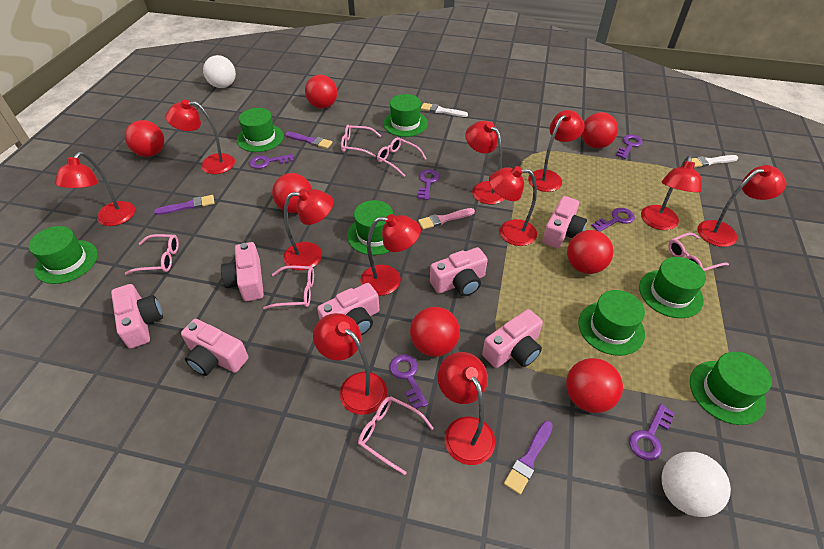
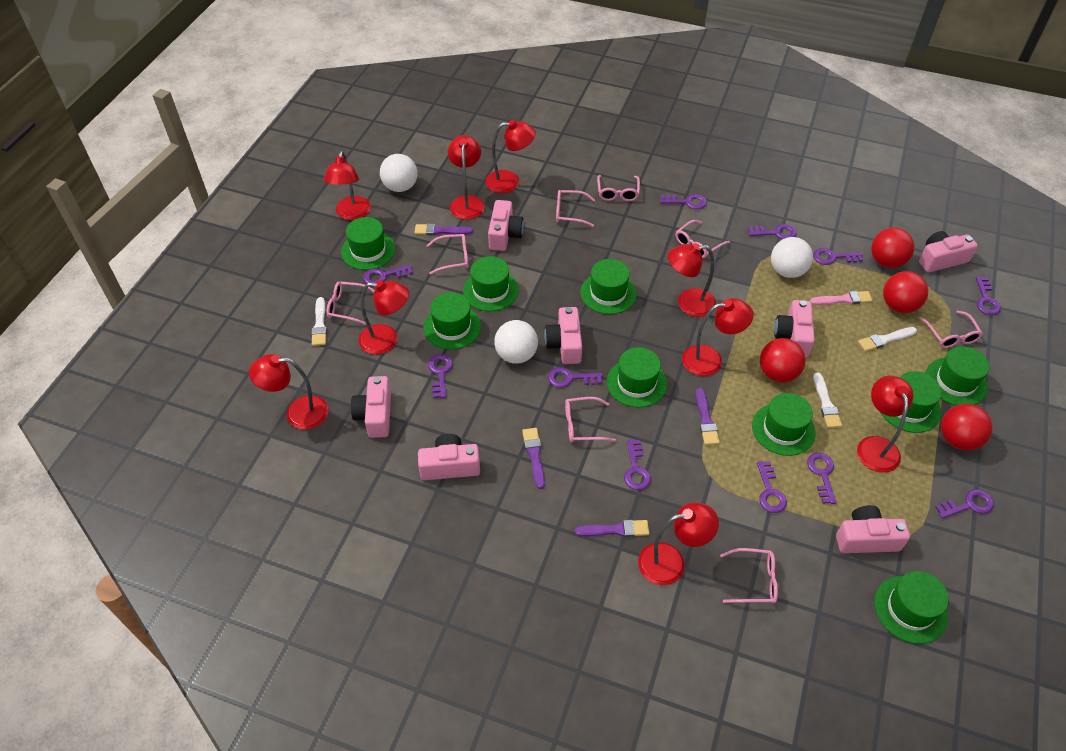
green hat: 7 -> 9
pink glasses: 6 -> 8
purple brush: 3 -> 4
purple key: 6 -> 11
red ball: 7 -> 4
red lamp: 11 -> 9
white ball: 2 -> 3
white brush: 2 -> 3

